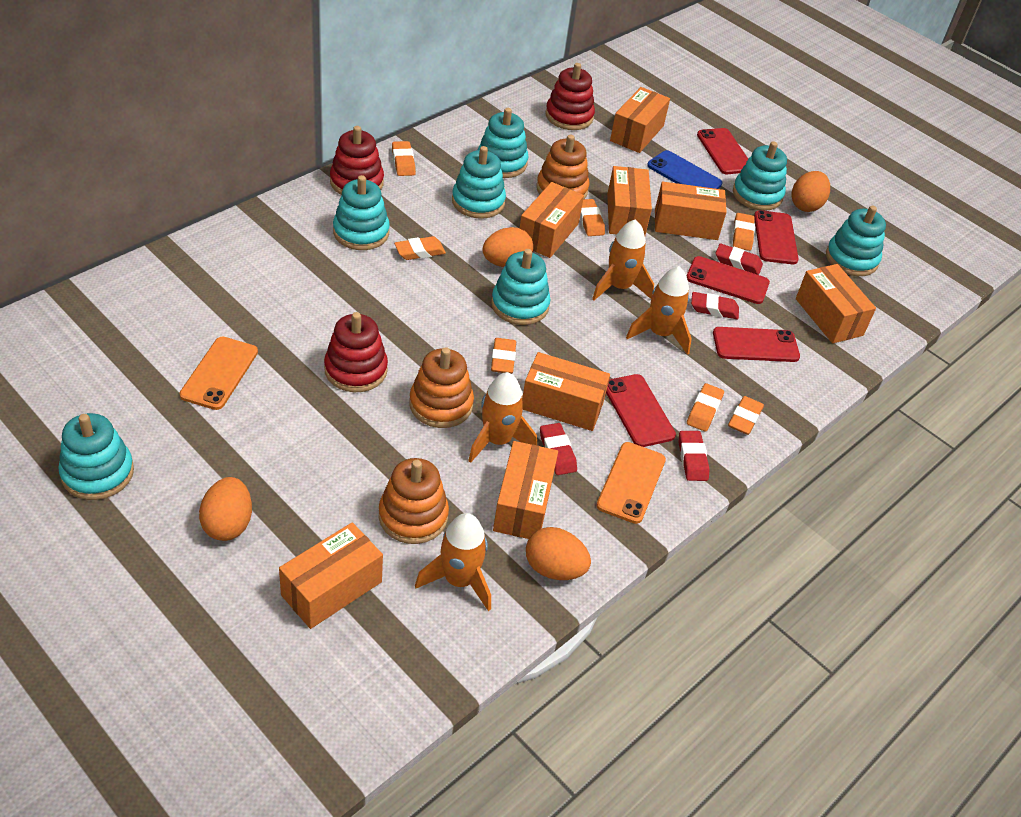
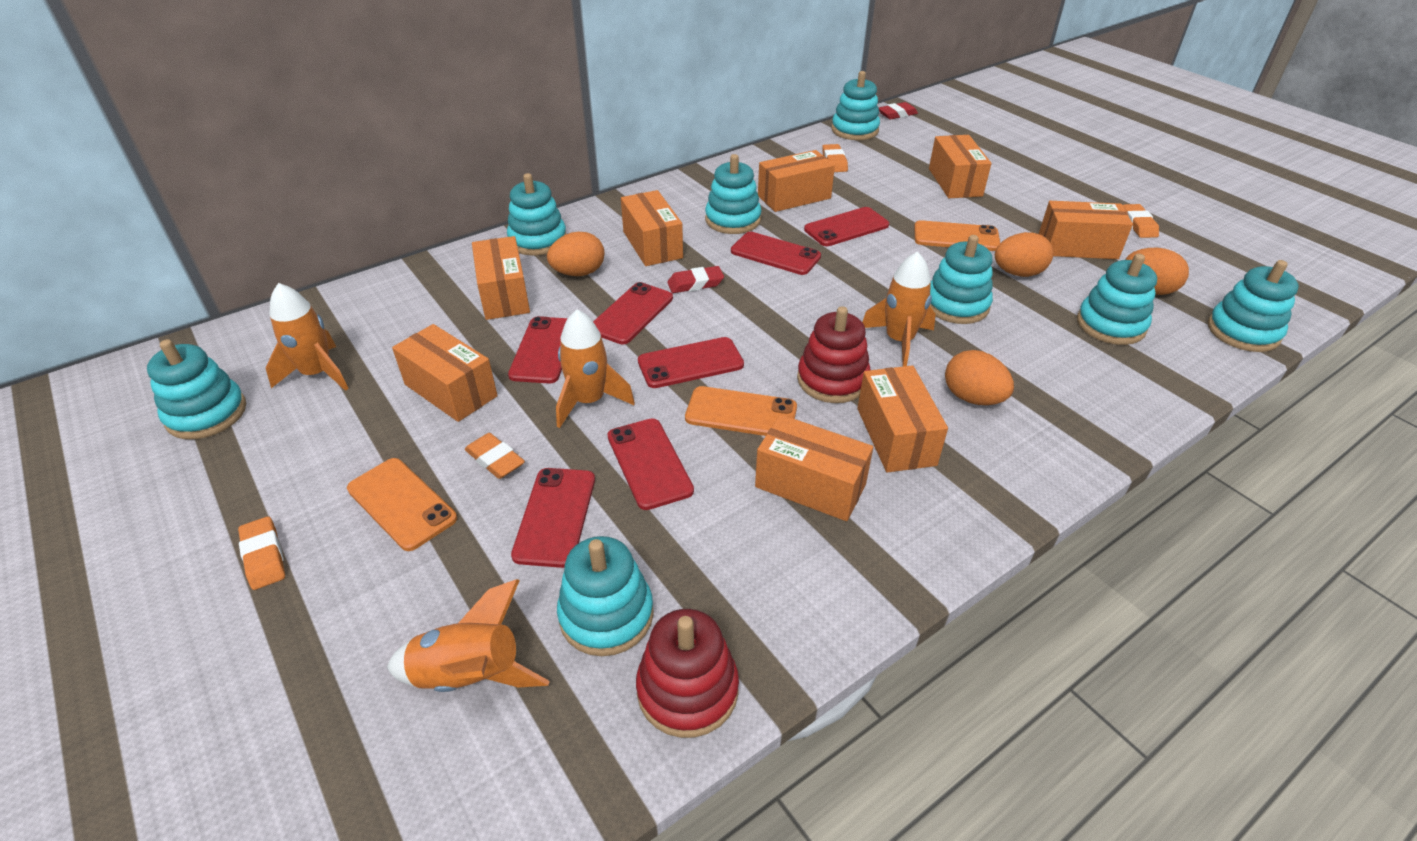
blue phone: 1 -> 0
orange eraser: 7 -> 4
orange phone: 2 -> 3
orange stacking toy: 3 -> 0
red eraser: 4 -> 2
red phone: 5 -> 7
red stacking toy: 3 -> 2
turquoise stacking toy: 7 -> 8

